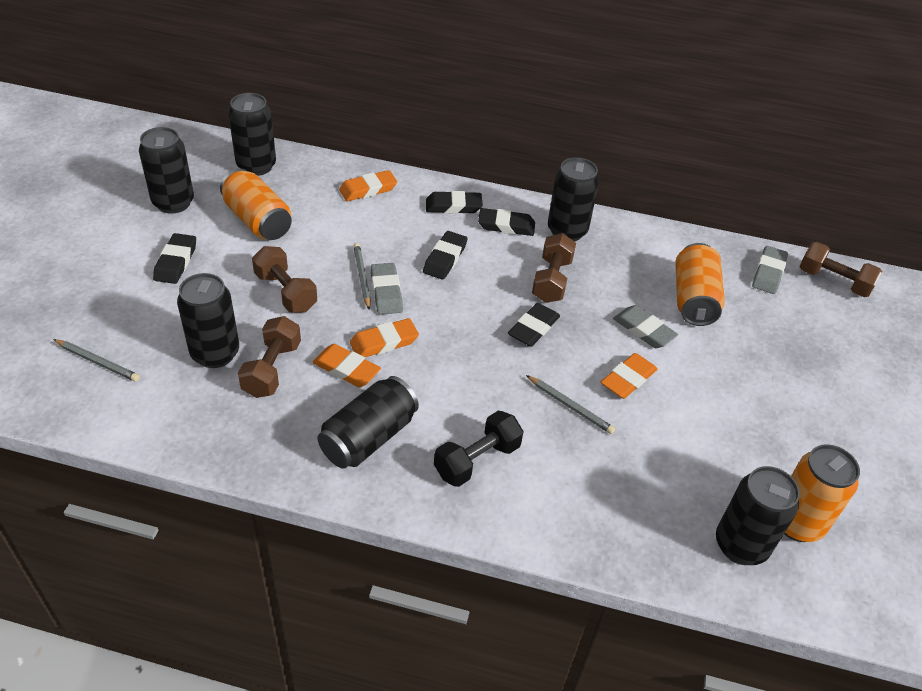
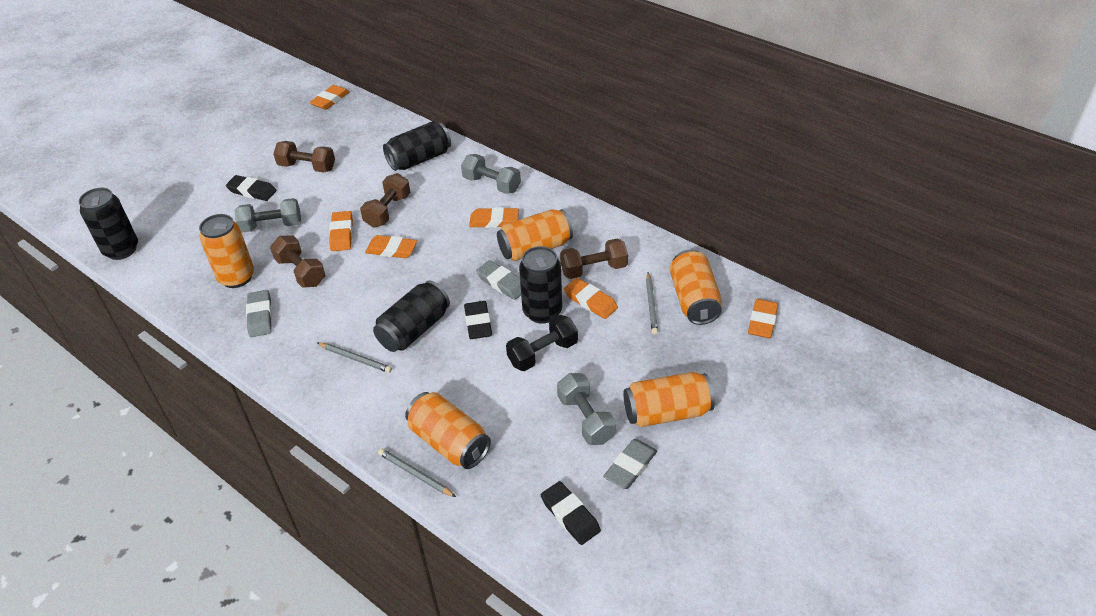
black can: 6 -> 4
black eraser: 5 -> 3
grey dumbbell: 0 -> 3
orange can: 3 -> 5
orange eraser: 4 -> 6

